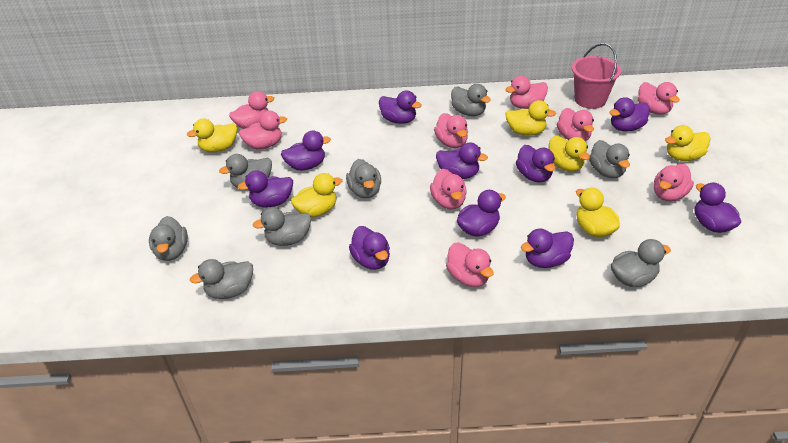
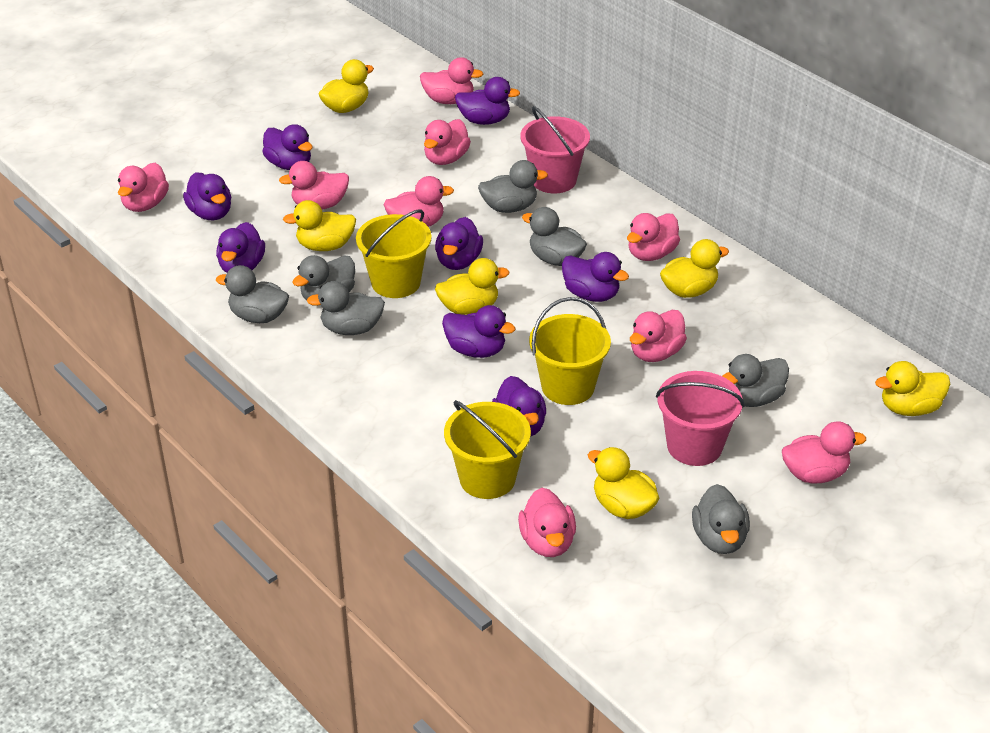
grey duck: 8 -> 7
pink bucket: 1 -> 2
purple duck: 10 -> 8
yellow bucket: 0 -> 3

